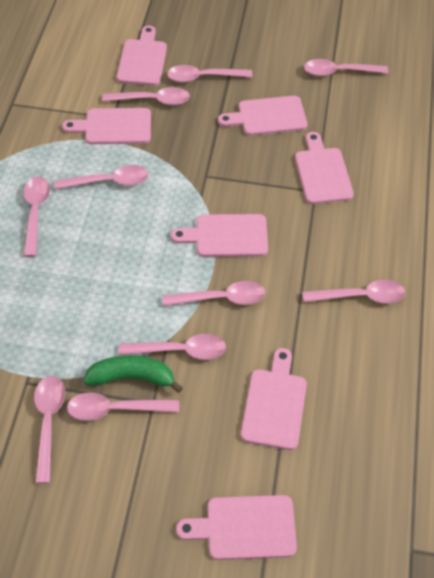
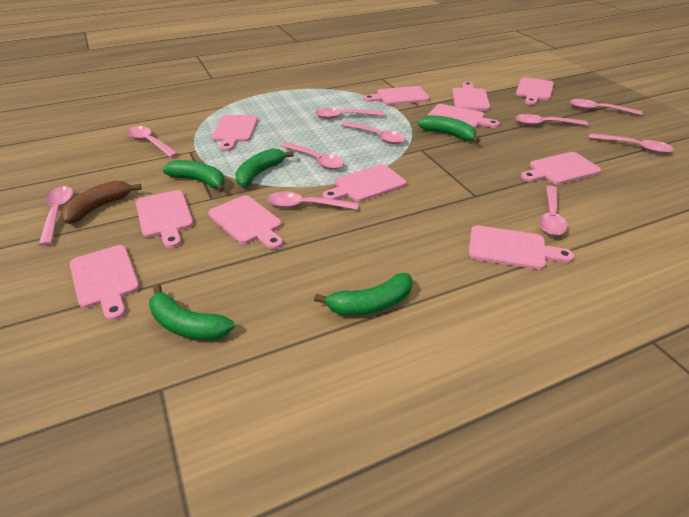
brown banana: 0 -> 1
green banana: 1 -> 5
pink cutting board: 7 -> 11

